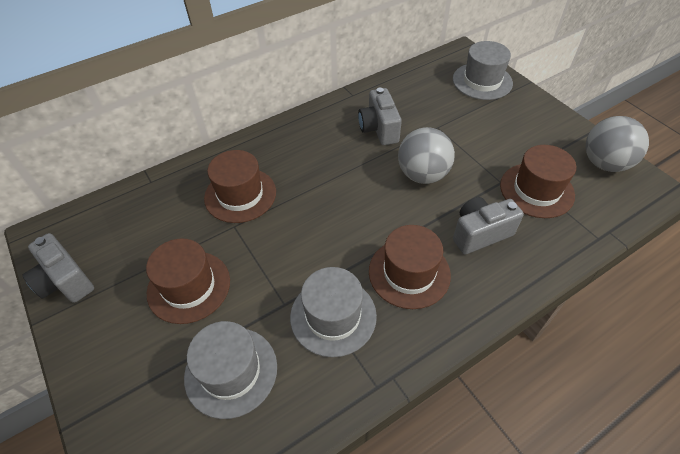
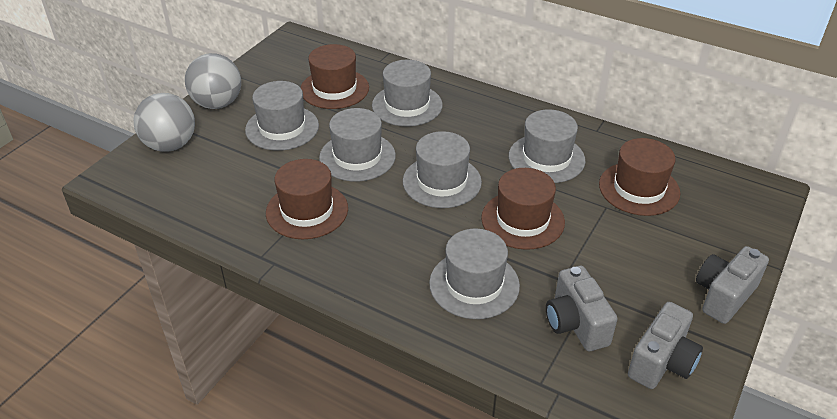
grey hat: 3 -> 6

